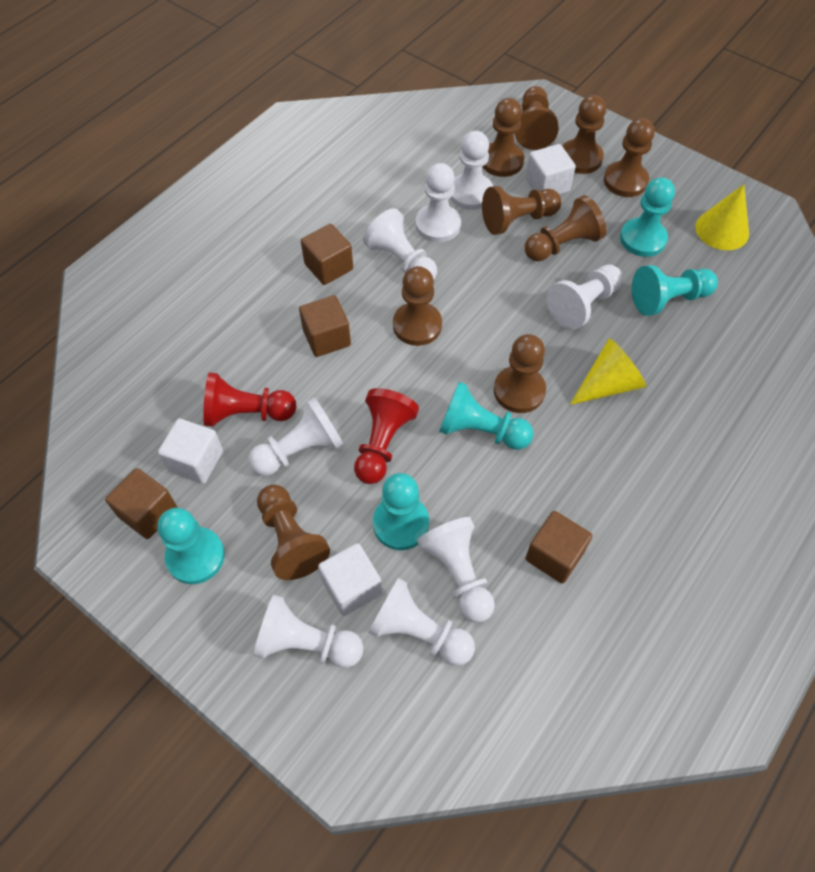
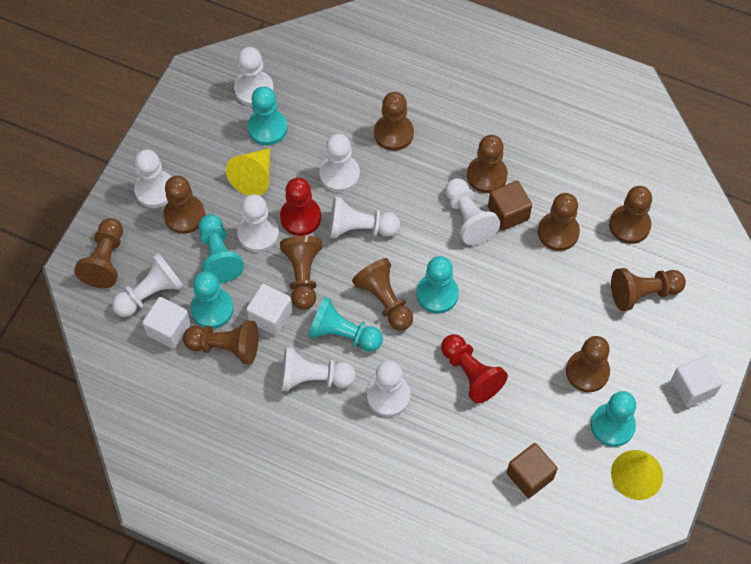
brown cube: 4 -> 2
brown pawn: 9 -> 11
turquoise pawn: 5 -> 6
white pawn: 8 -> 9

